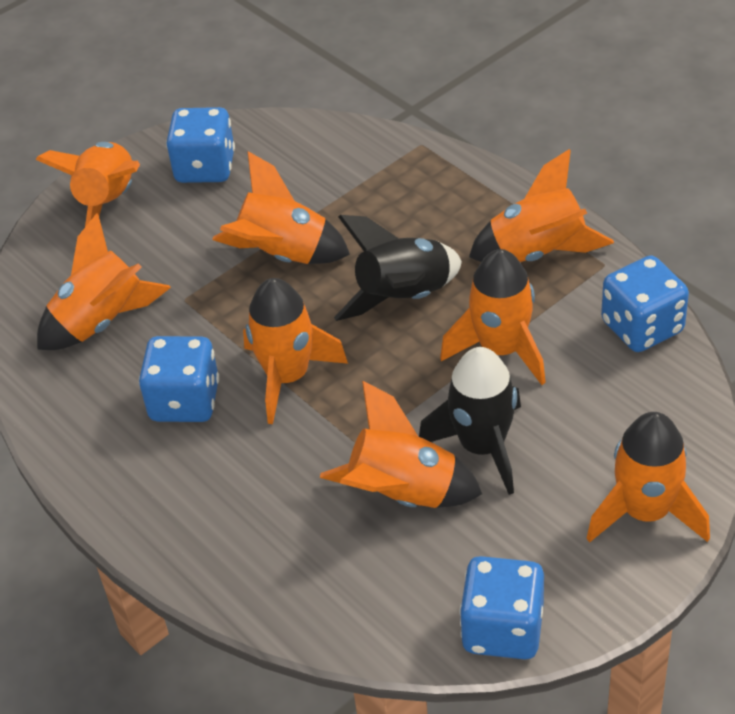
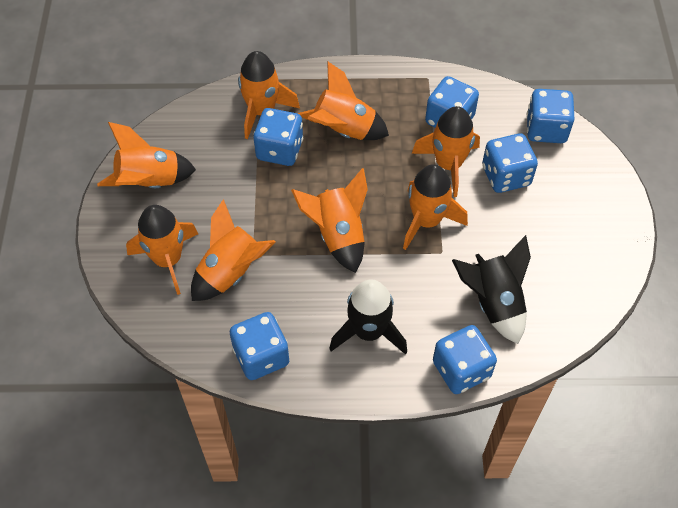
blue dice: 4 -> 6

